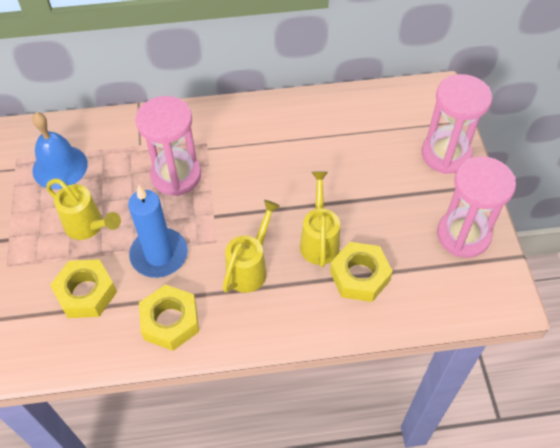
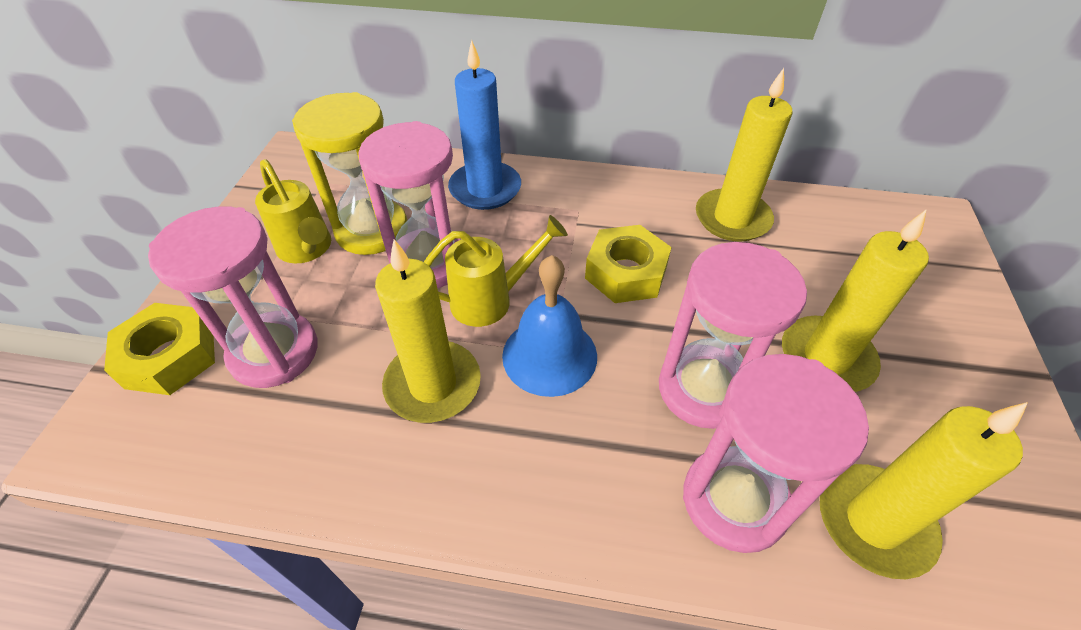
pink hourglass: 3 -> 4
yellow candle: 0 -> 4
yellow hourglass: 0 -> 1
yellow nut: 3 -> 2
yellow watering can: 3 -> 2

